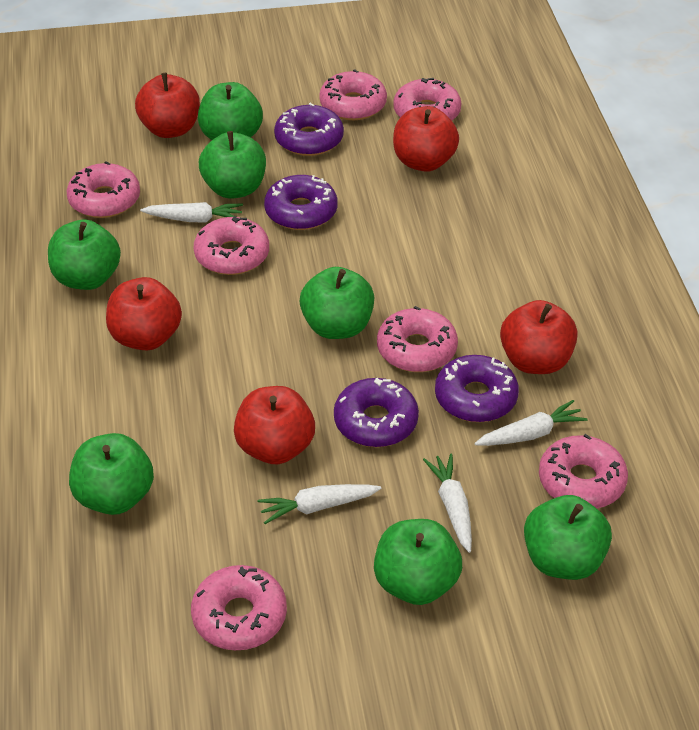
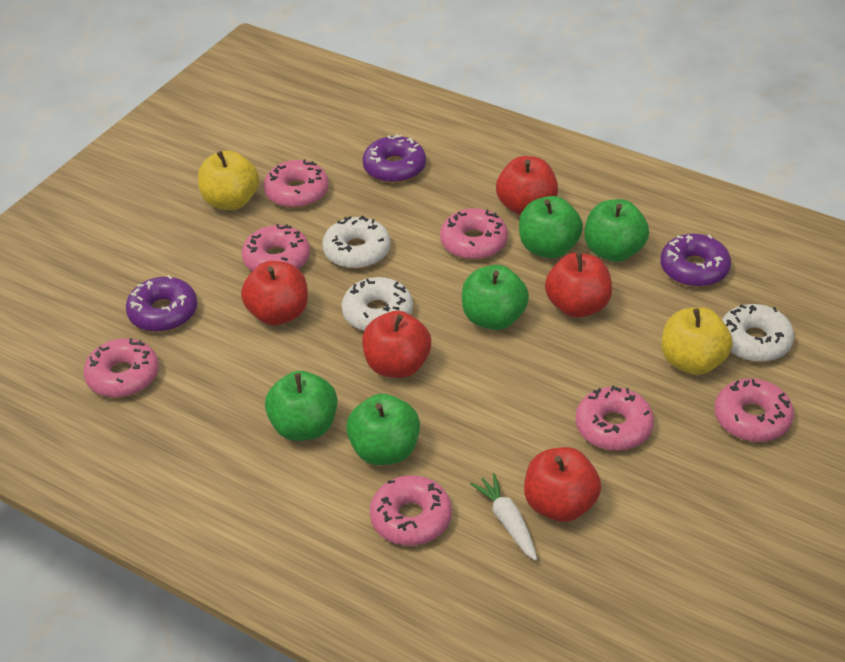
green apple: 7 -> 5
purple donut: 4 -> 3
white carrot: 4 -> 1
white donut: 0 -> 3
yellow apple: 0 -> 2

